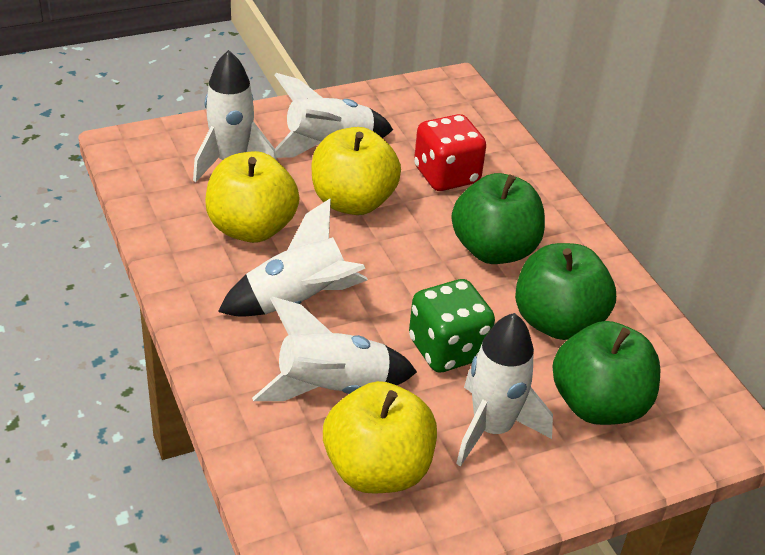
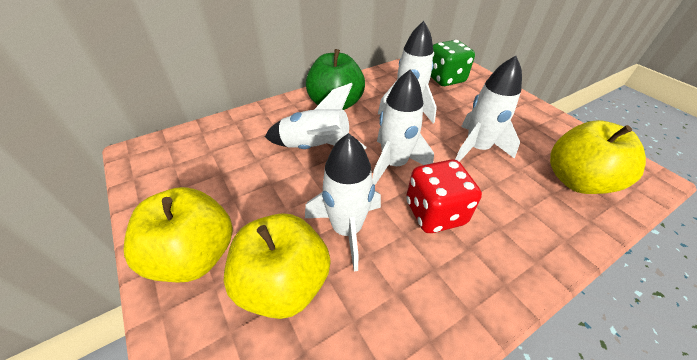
green apple: 3 -> 1

